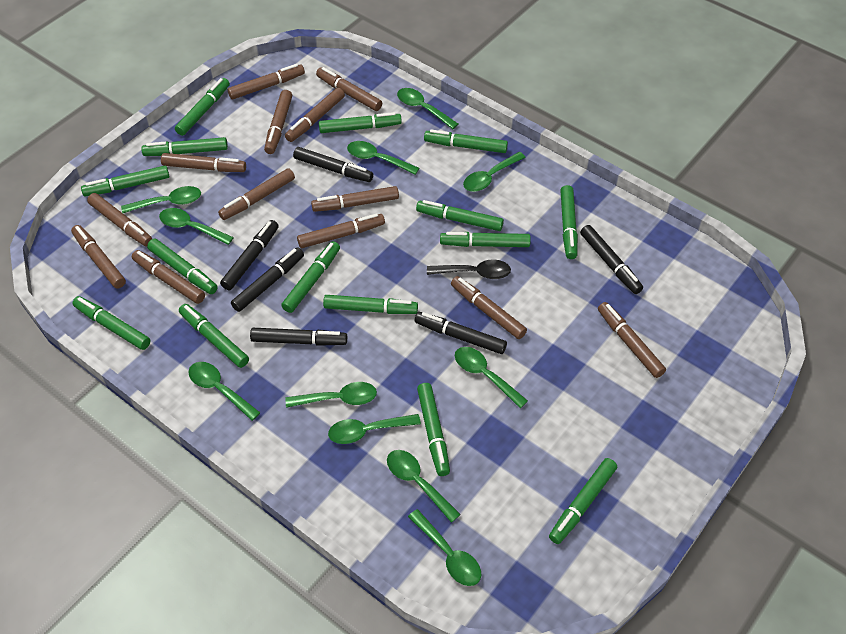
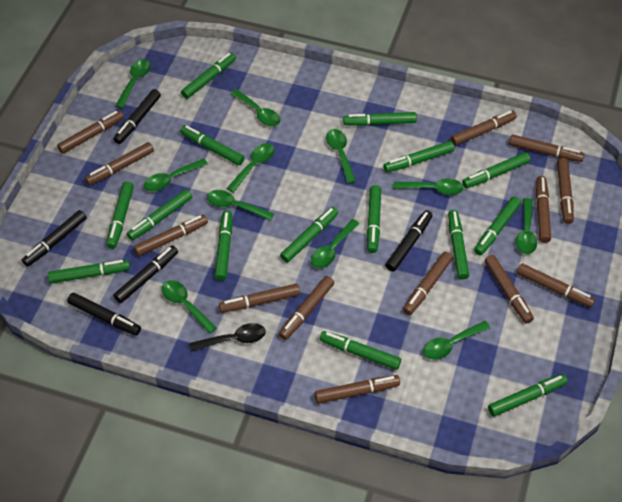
black marker: 6 -> 5

